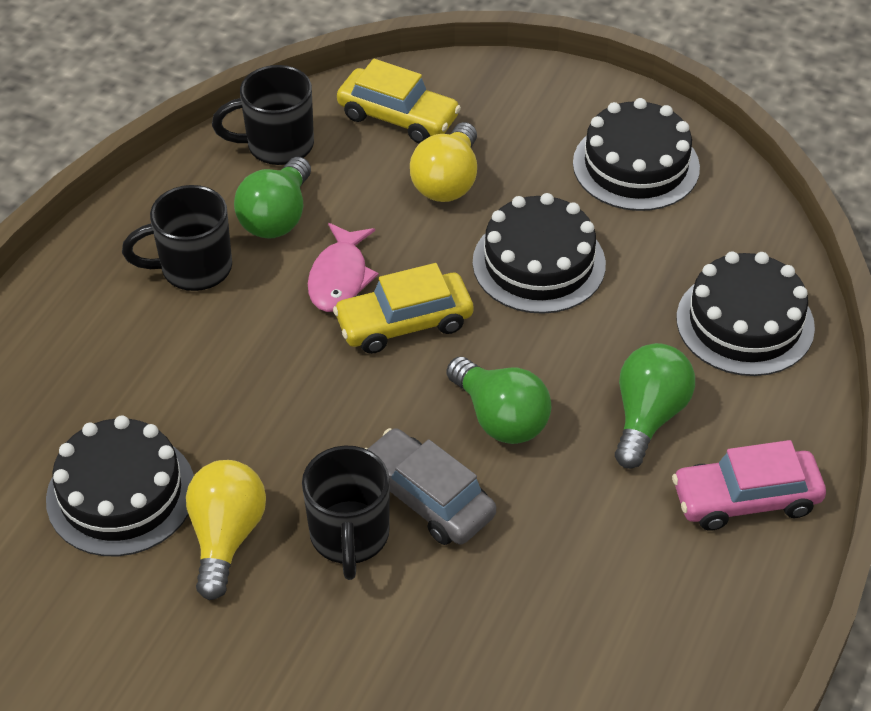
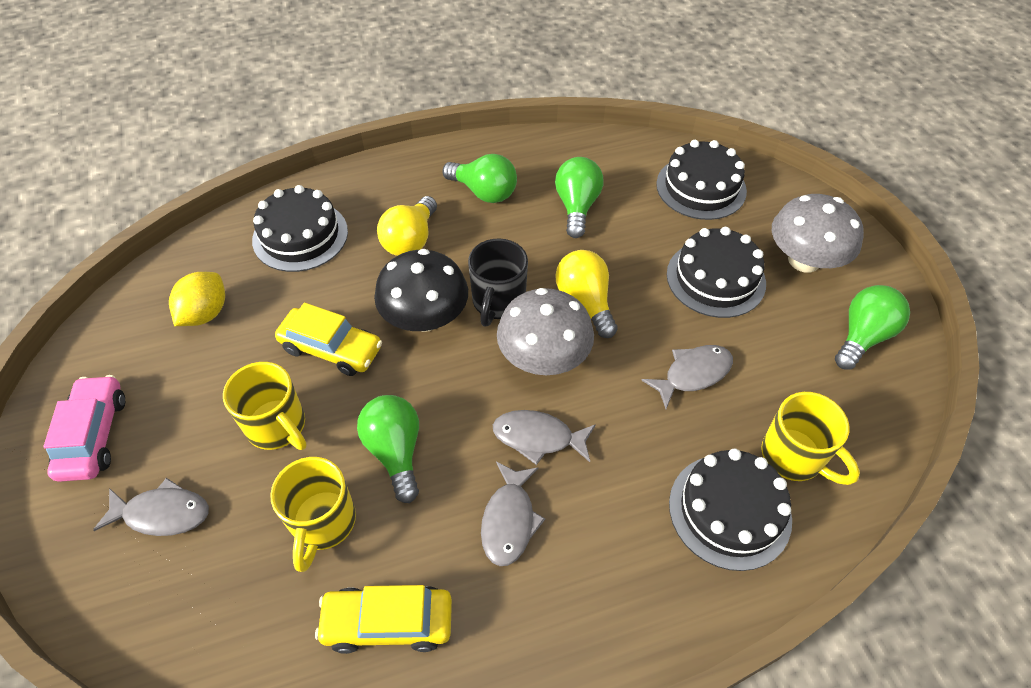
black mug: 3 -> 1
black mushroom: 0 -> 1
green light bulb: 3 -> 4
grey car: 1 -> 0
grey fish: 0 -> 4
grey mushroom: 0 -> 2
pink fish: 1 -> 0
yellow lemon: 0 -> 1
yellow mug: 0 -> 3

